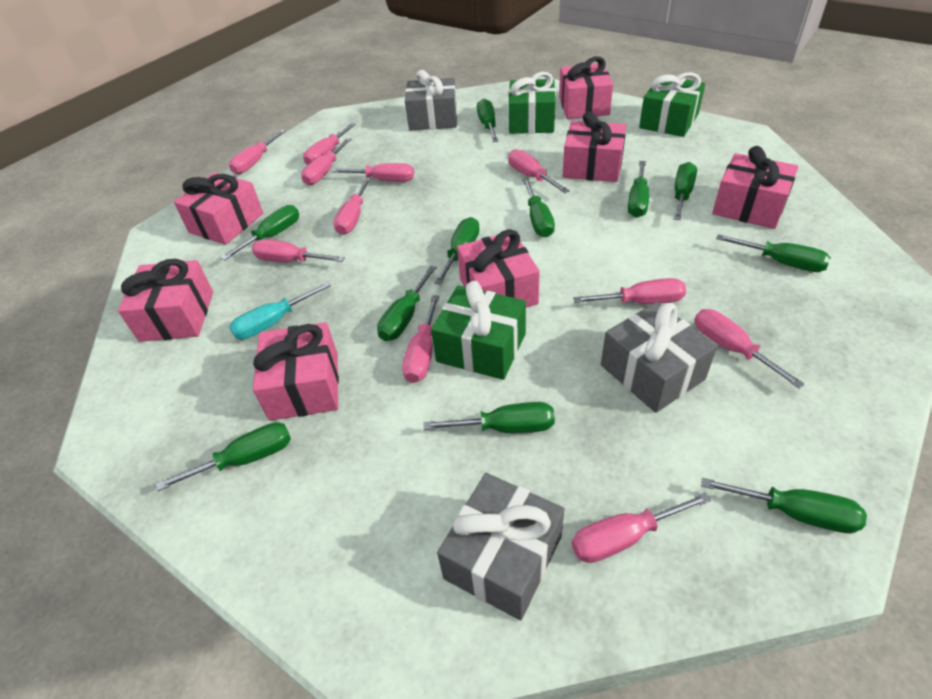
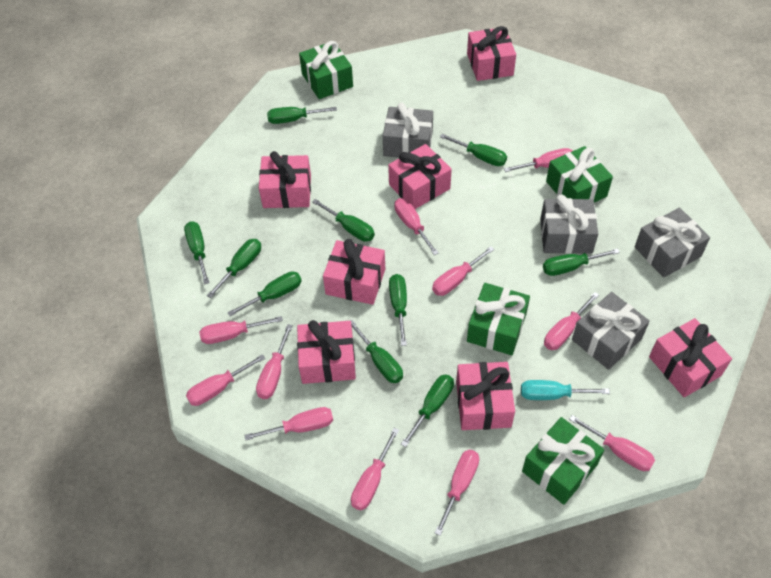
green gift: 3 -> 4
green screwdriver: 11 -> 10
grey gift: 3 -> 4

